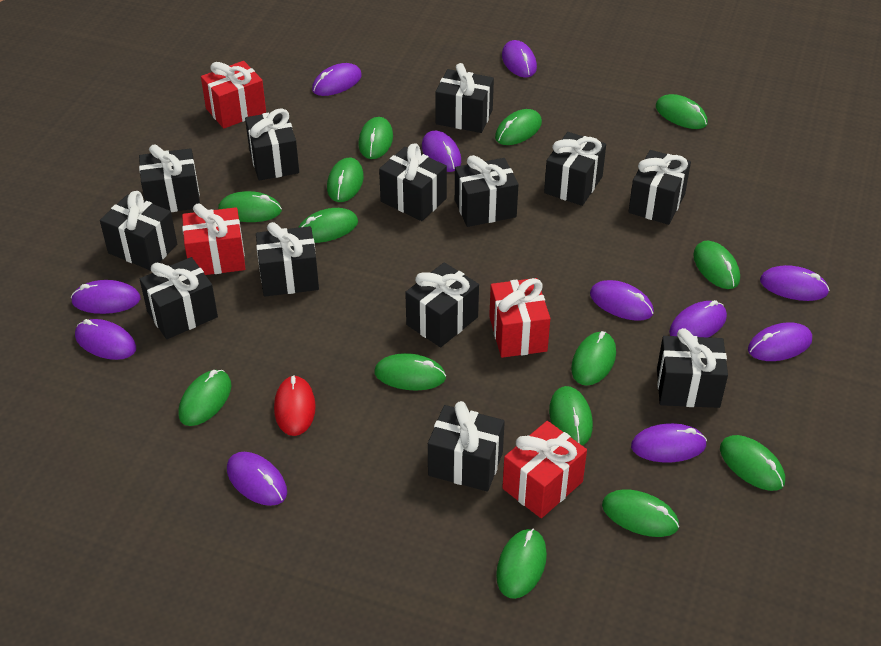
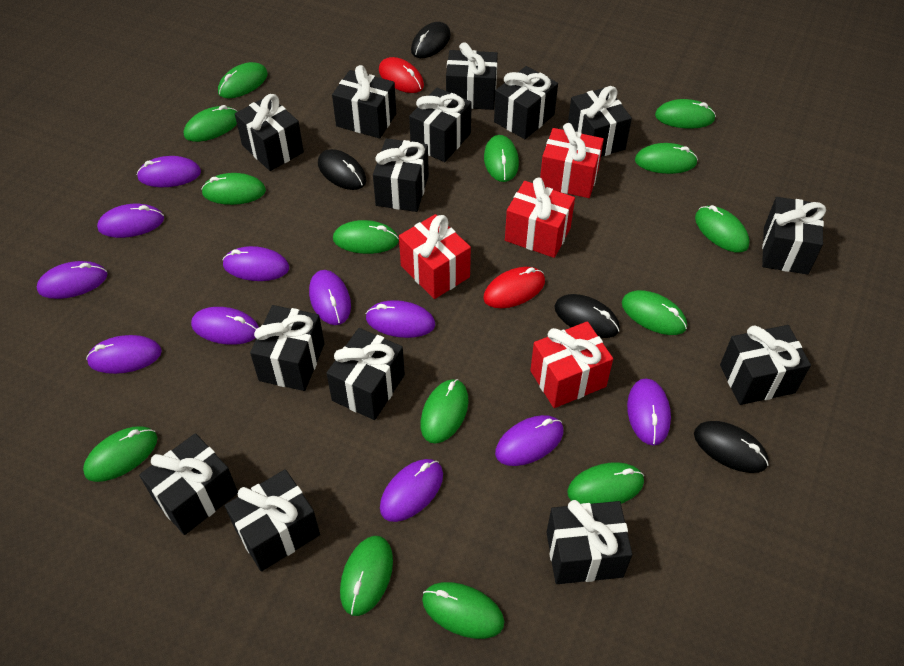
black gift: 13 -> 14
black mouse: 0 -> 4
red mouse: 1 -> 2

